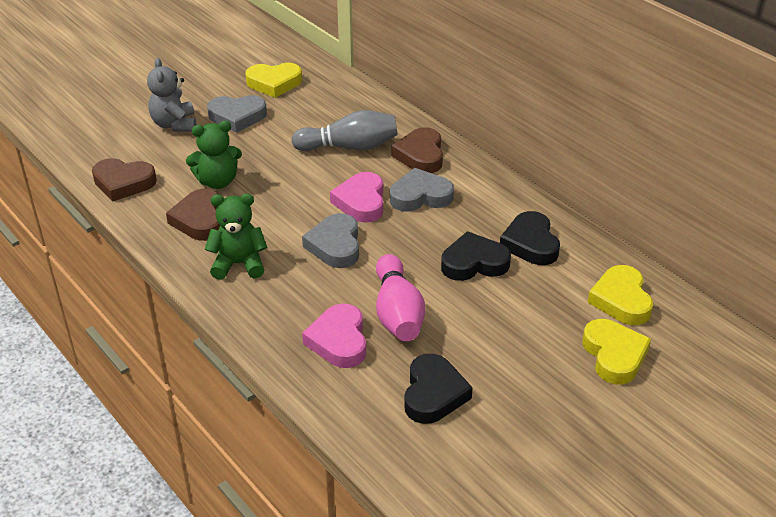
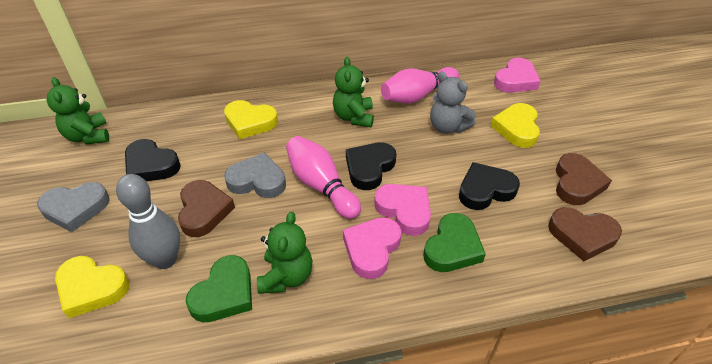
green heart: 0 -> 2
green teddy bear: 2 -> 3
grey heart: 3 -> 2
pink bowling pin: 1 -> 2
pink heart: 2 -> 3

